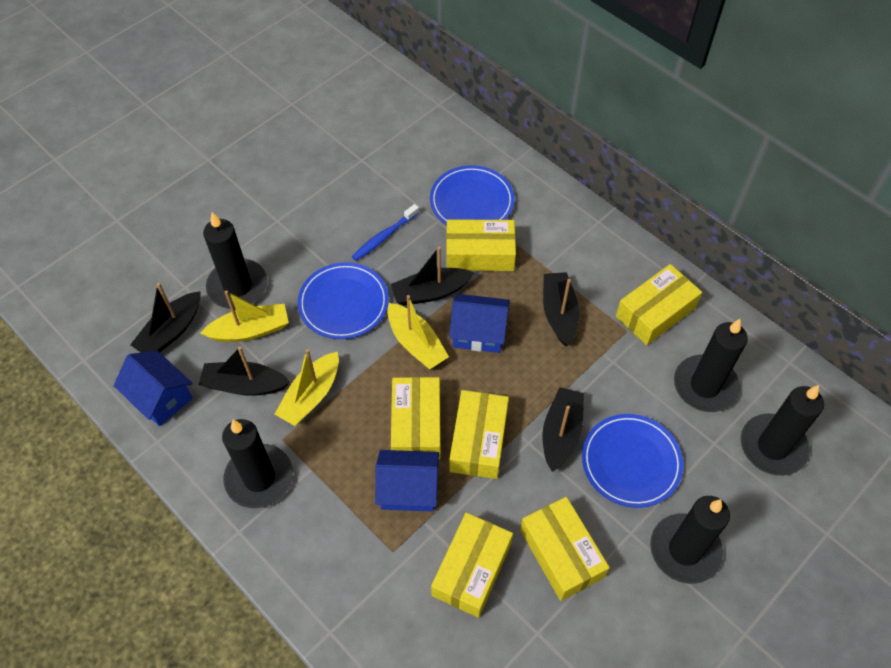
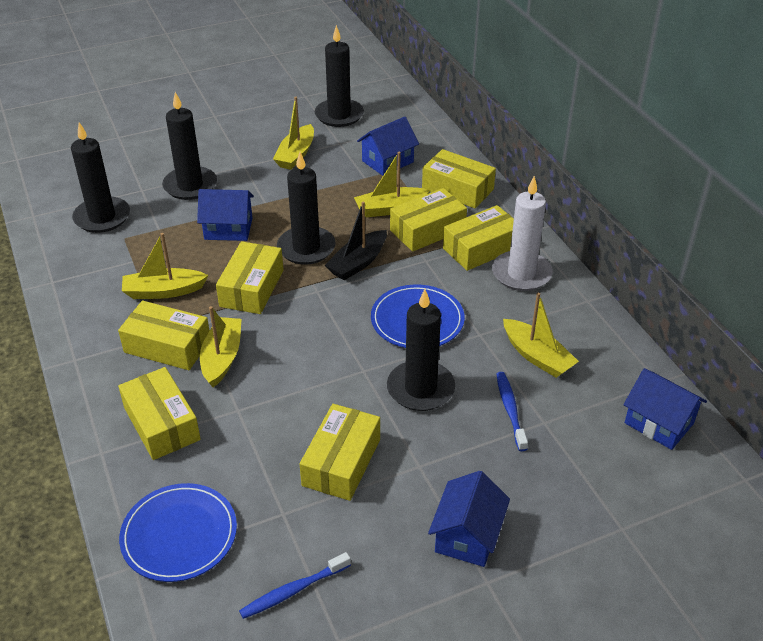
black boat: 5 -> 1
blue house: 3 -> 4
blue plate: 3 -> 2
blue toothbrush: 1 -> 2
white candle: 0 -> 1
yellow boat: 3 -> 5
yellow box: 6 -> 7

